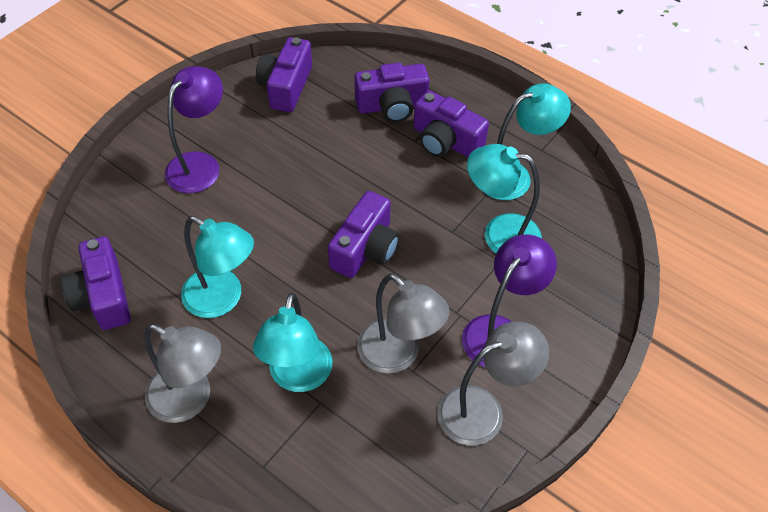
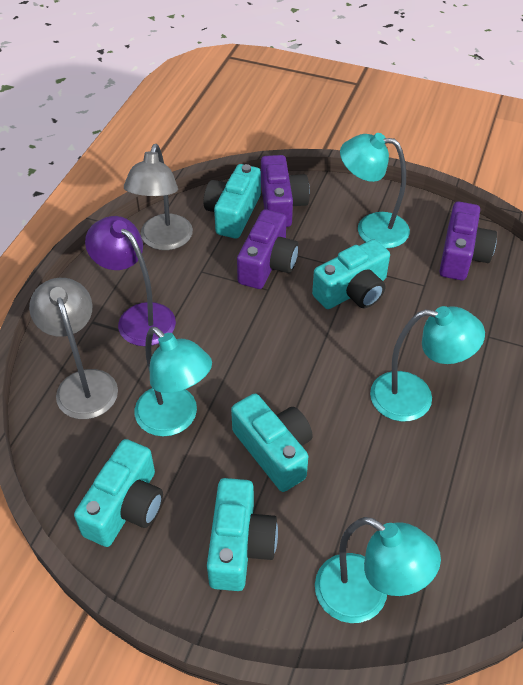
grey lamp: 3 -> 2
purple camera: 5 -> 3
purple lamp: 2 -> 1
turquoise camera: 0 -> 5

